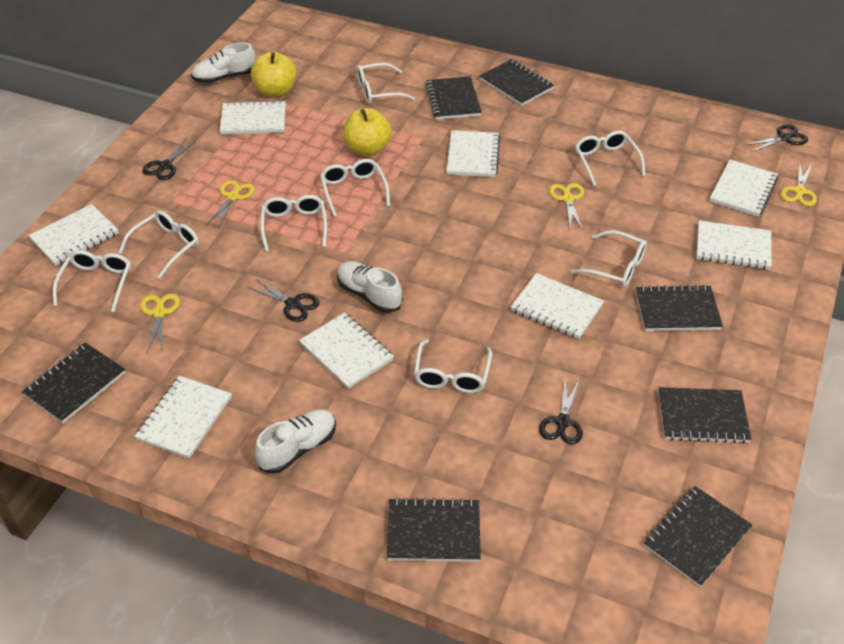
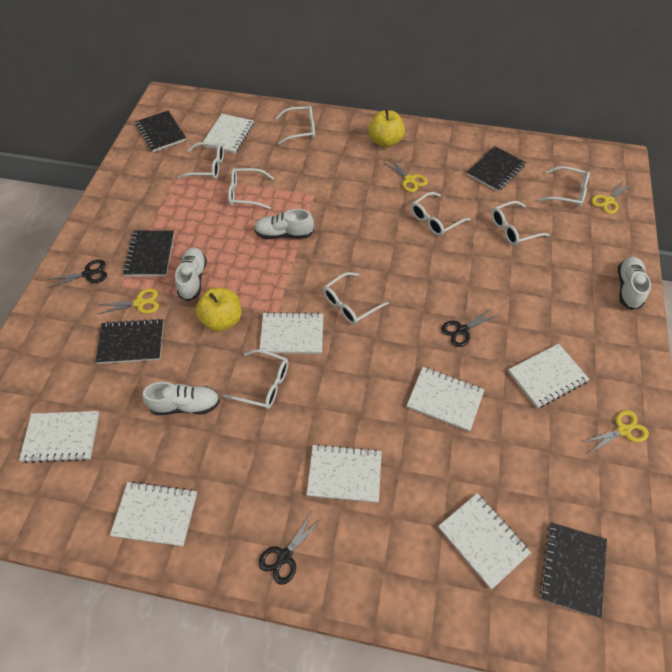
black notebook: 7 -> 5
black scissors: 4 -> 3
white shoe: 3 -> 4

